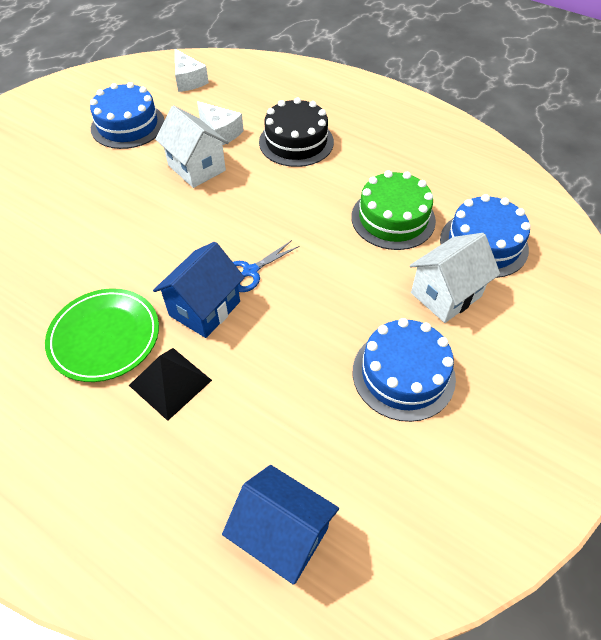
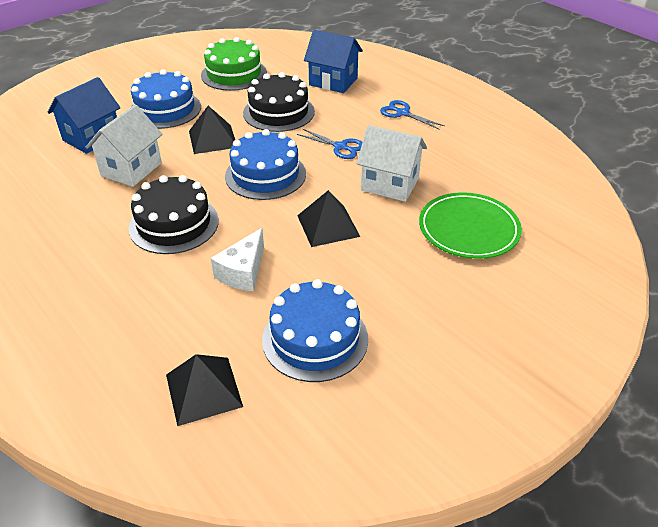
black cake: 1 -> 2
black pyramid: 1 -> 3
blue scissors: 1 -> 2
white cheese: 2 -> 1

